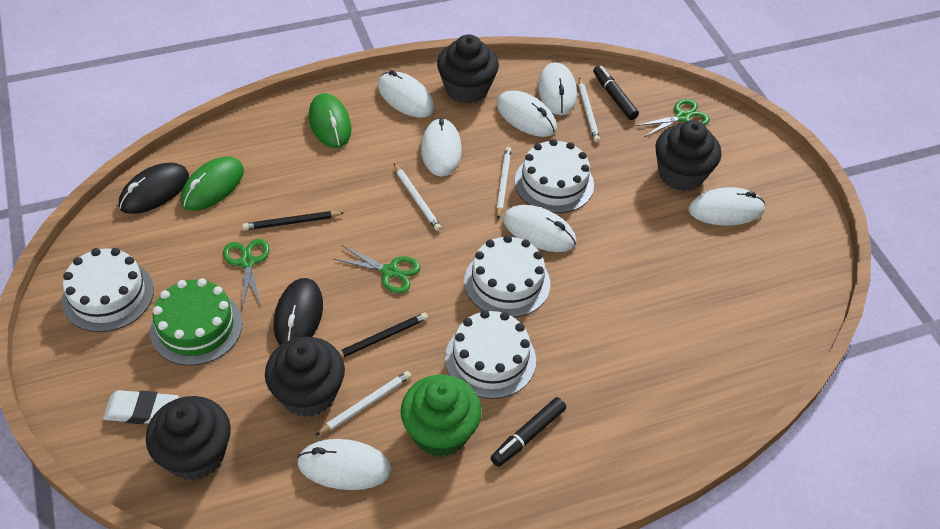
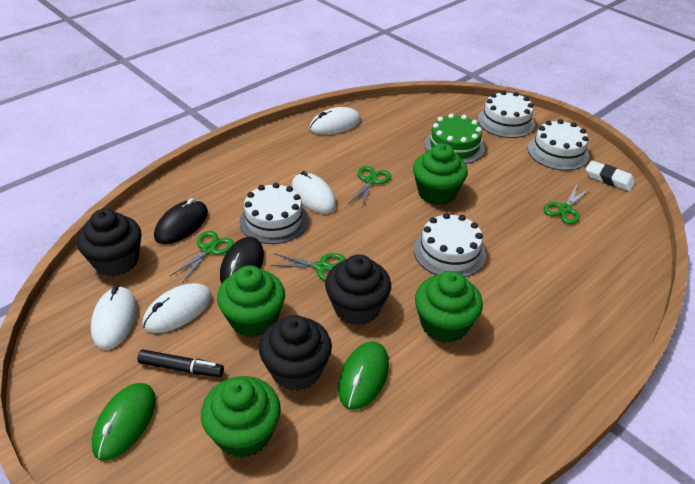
black cupcake: 4 -> 3
black marker: 2 -> 1
black pencil: 2 -> 0
green cupcake: 1 -> 4
green scissors: 3 -> 4
white mouse: 7 -> 4
white pencil: 4 -> 0

